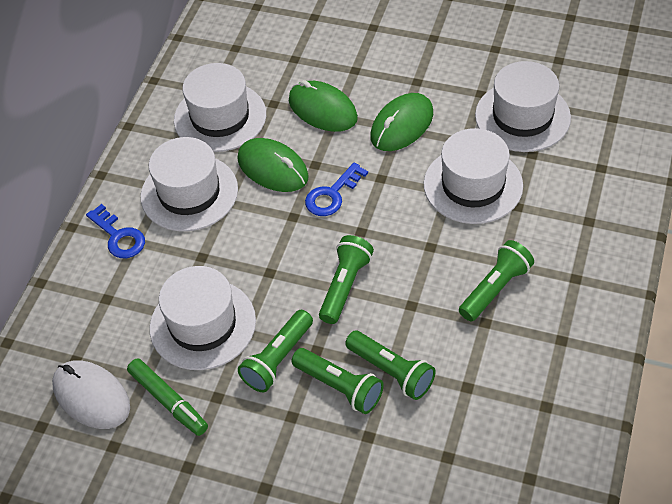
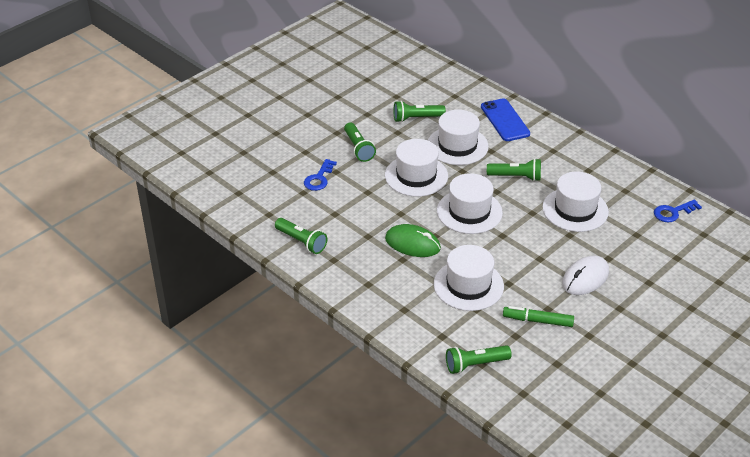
blue phone: 0 -> 1
green mouse: 3 -> 1

